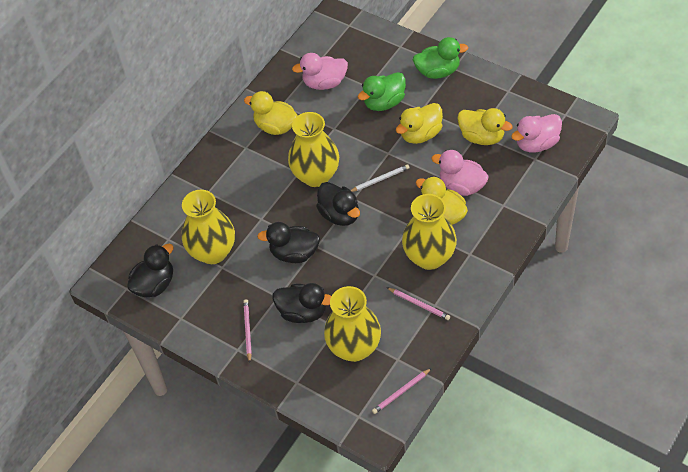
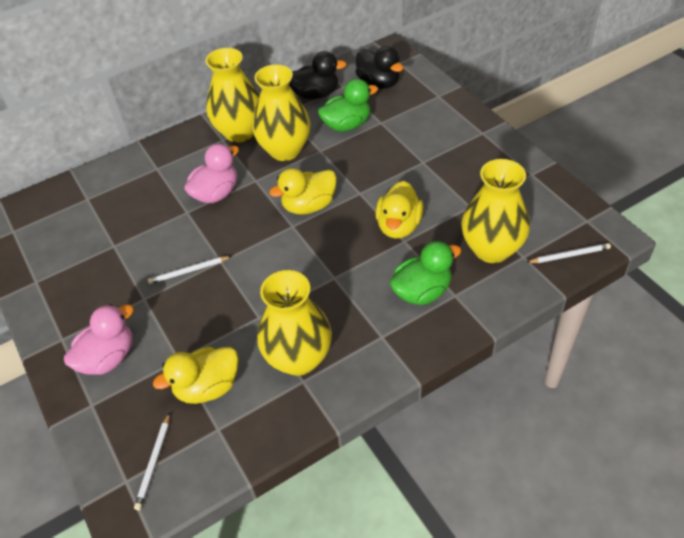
black duck: 4 -> 2
pink duck: 3 -> 2
pink pencil: 3 -> 0
white pencil: 1 -> 3
yellow duck: 4 -> 3

